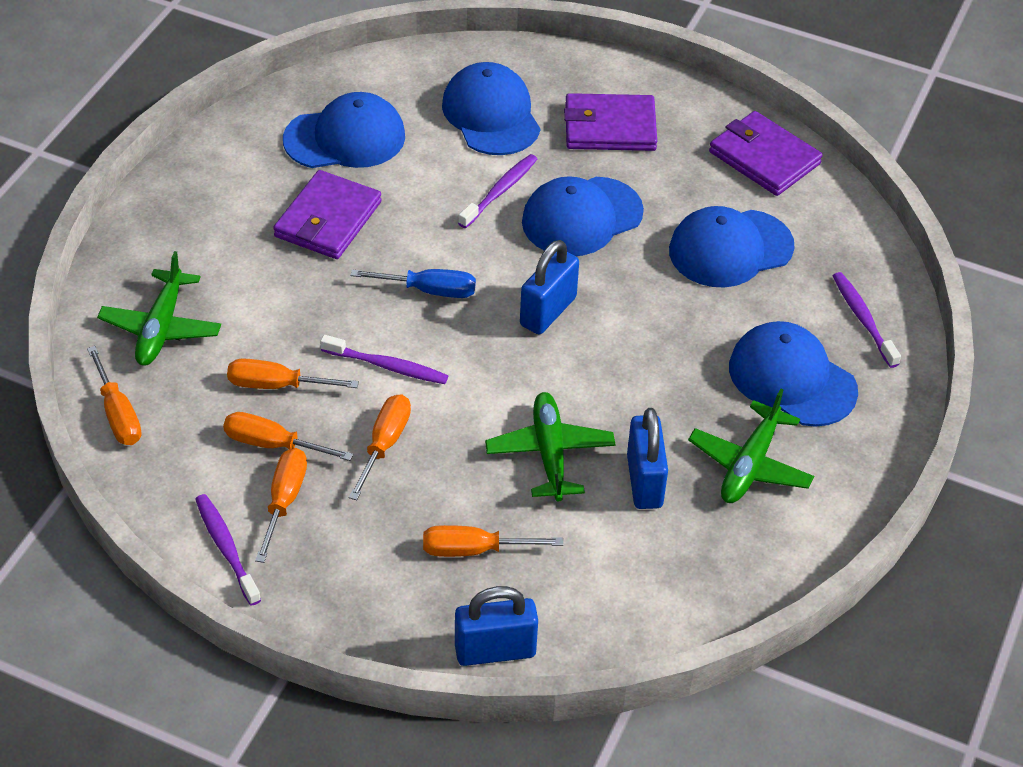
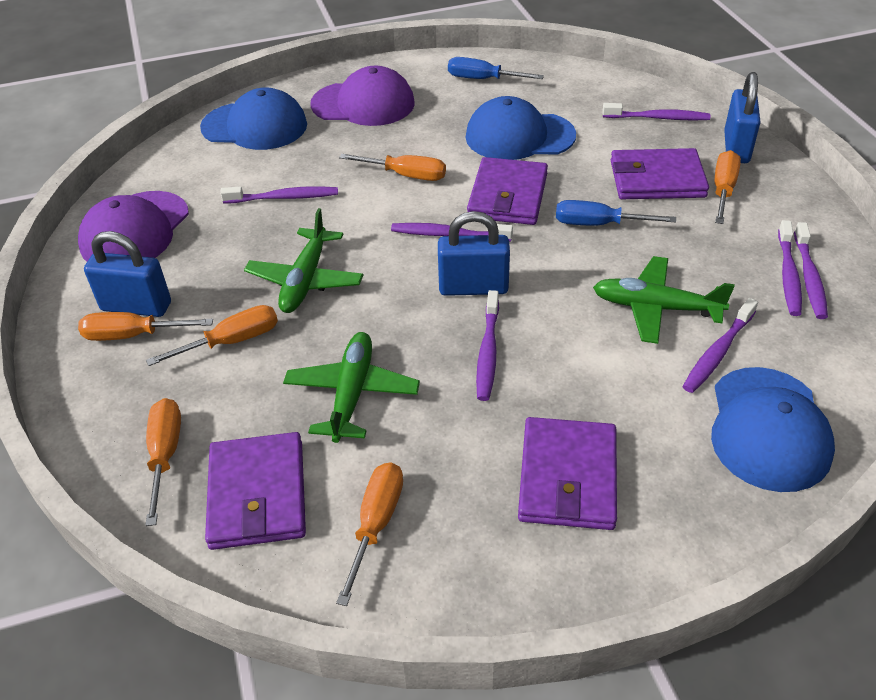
blue cap: 5 -> 3
blue screwdriver: 1 -> 2
purple cap: 0 -> 2
purple toothbrush: 4 -> 7
purple wallet: 3 -> 4

